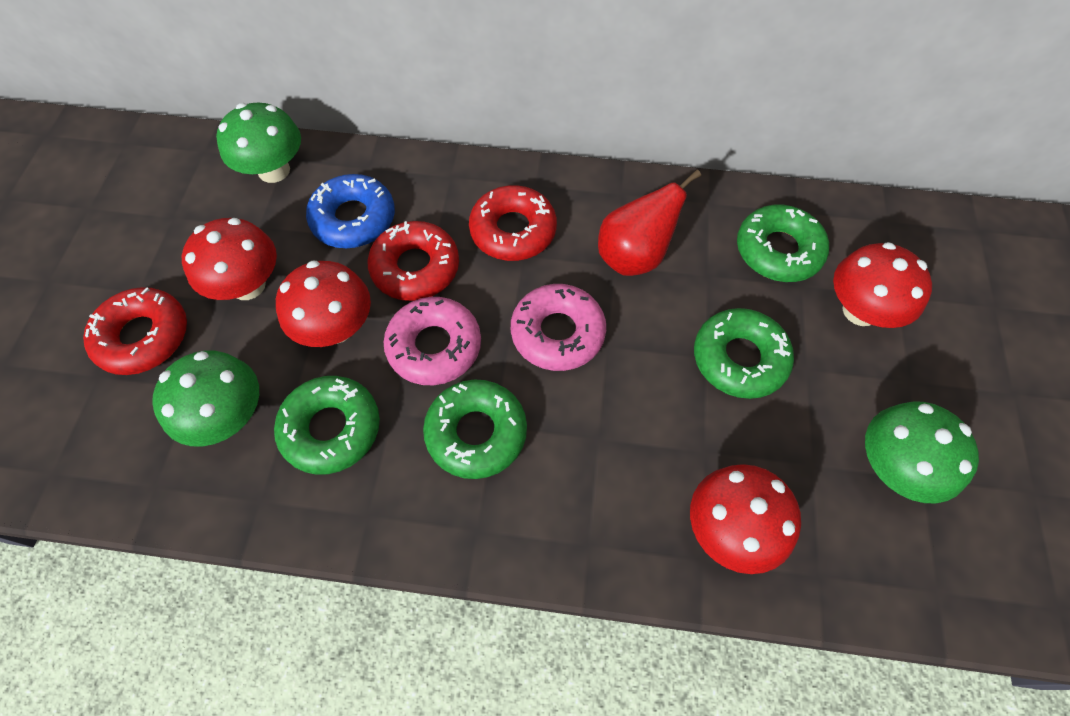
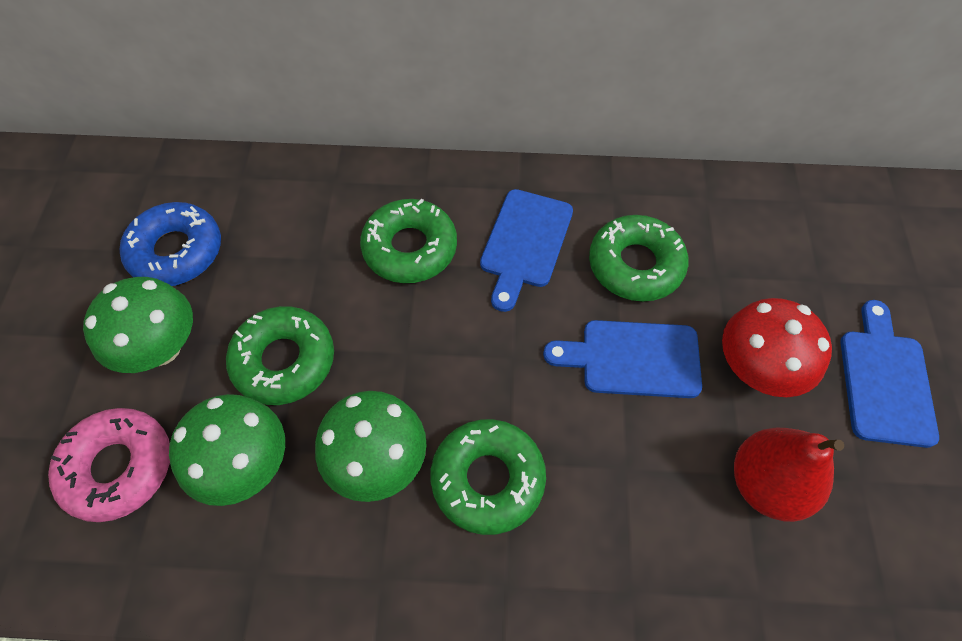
blue cutting board: 0 -> 3
pink donut: 2 -> 1
red donut: 3 -> 0
red mushroom: 4 -> 1

